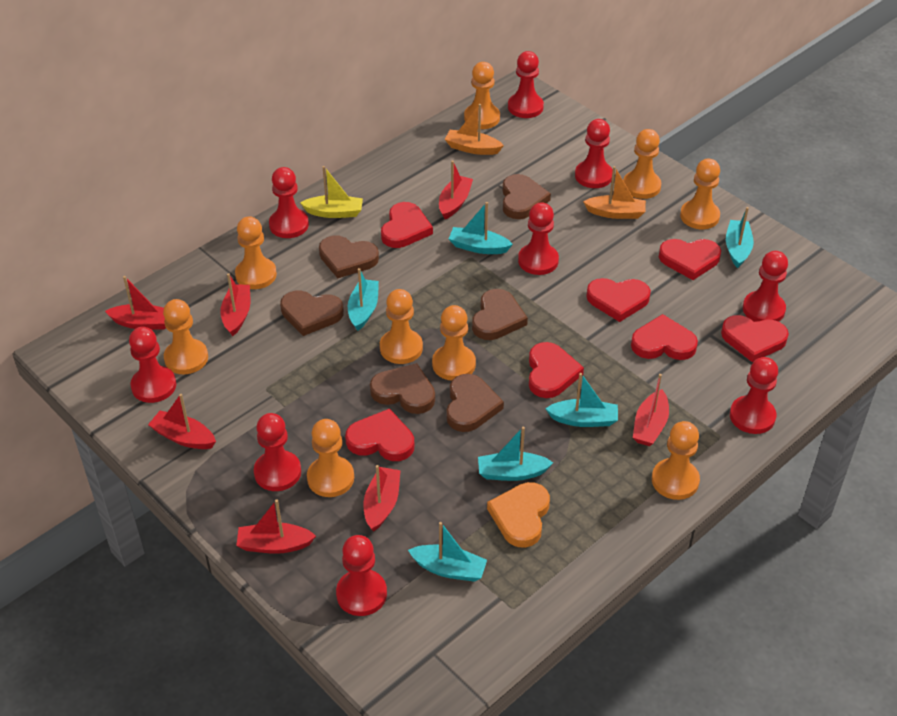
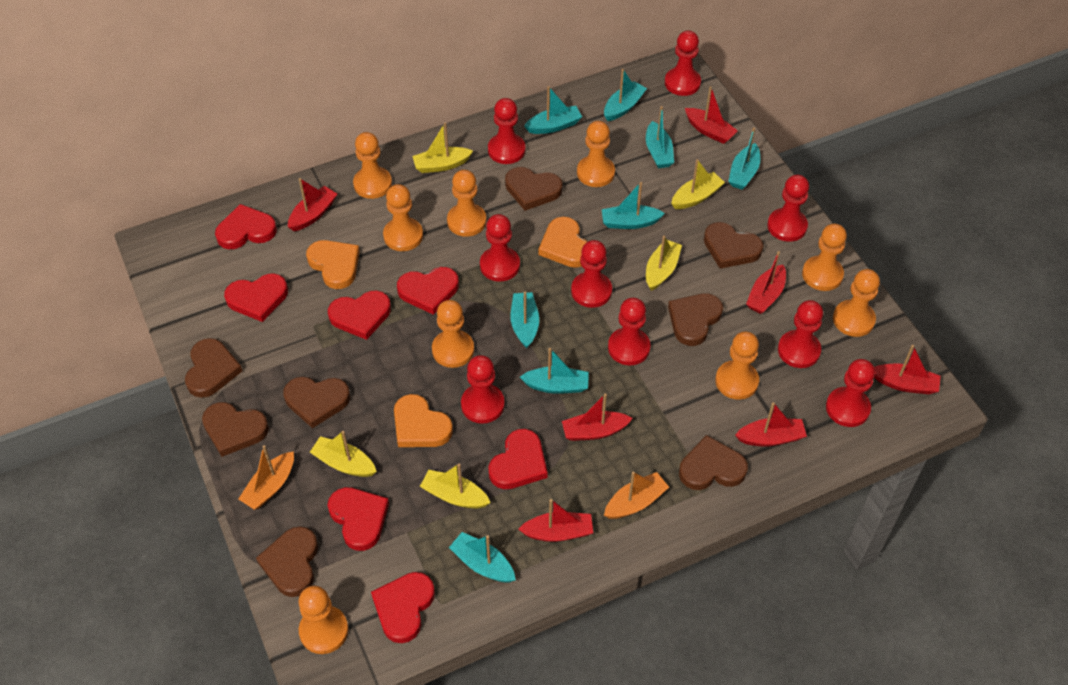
brown heart: 6 -> 8
orange heart: 1 -> 3
turquoise boat: 6 -> 8
yellow boat: 1 -> 5

